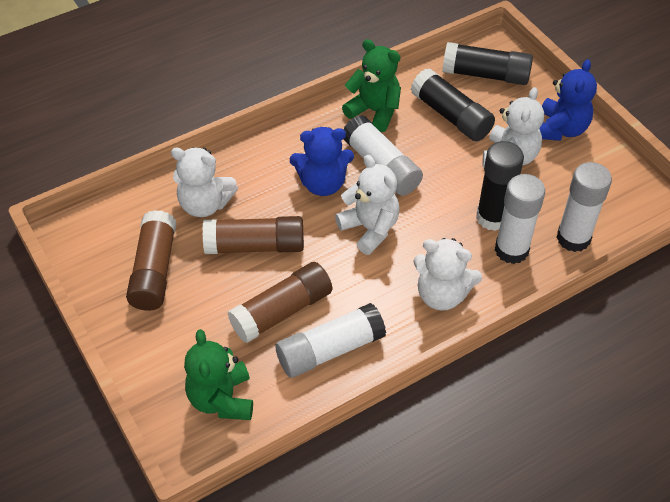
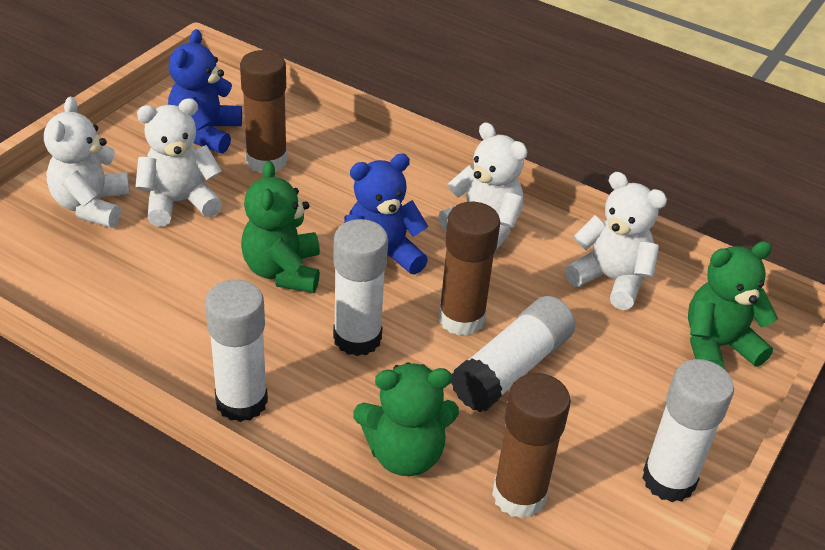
black glue stick: 3 -> 0
green teddy bear: 2 -> 3

